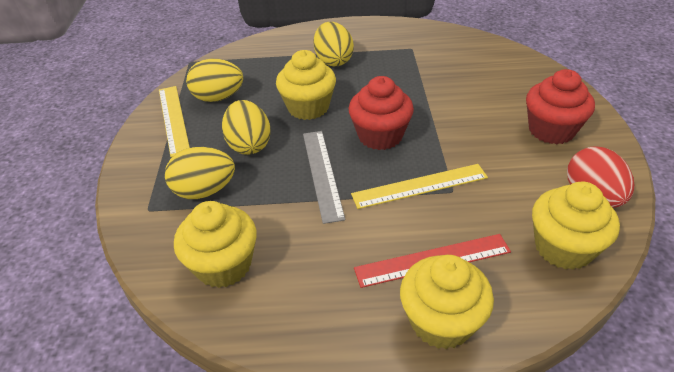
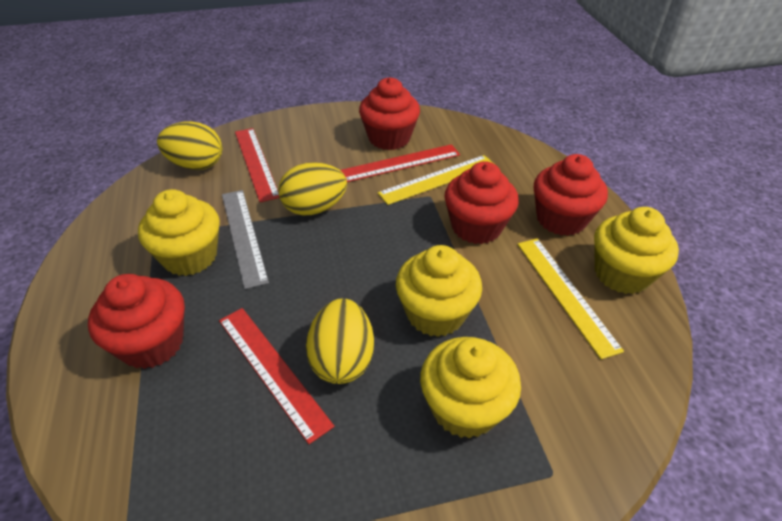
red cupcake: 2 -> 4
red egg: 1 -> 0
red ruler: 1 -> 3
yellow egg: 4 -> 3

